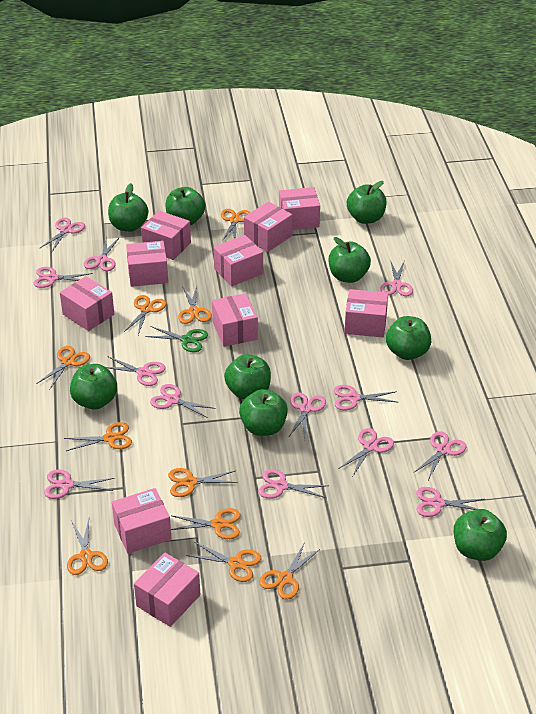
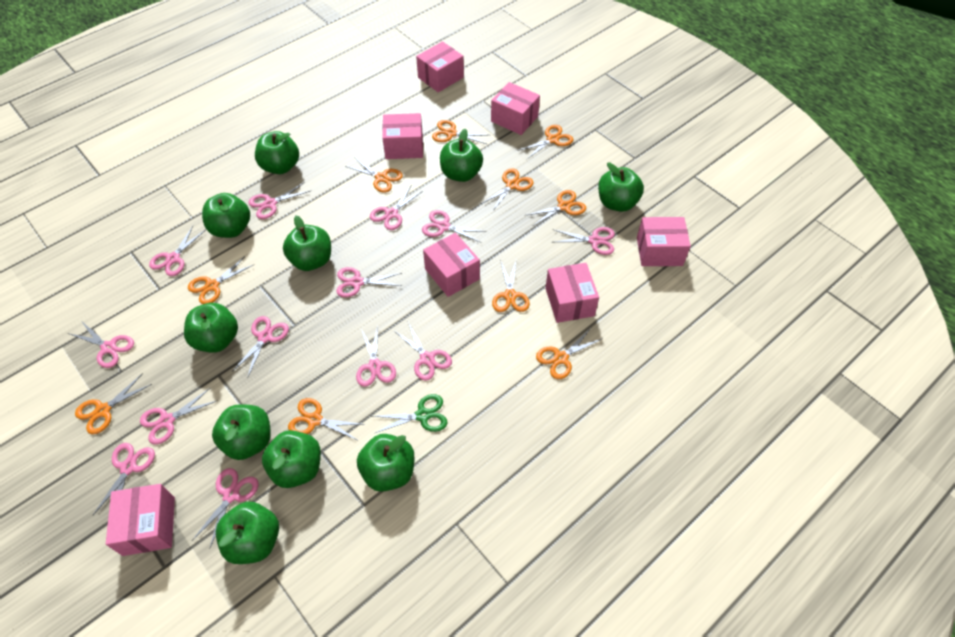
green apple: 9 -> 10
pink box: 10 -> 7

